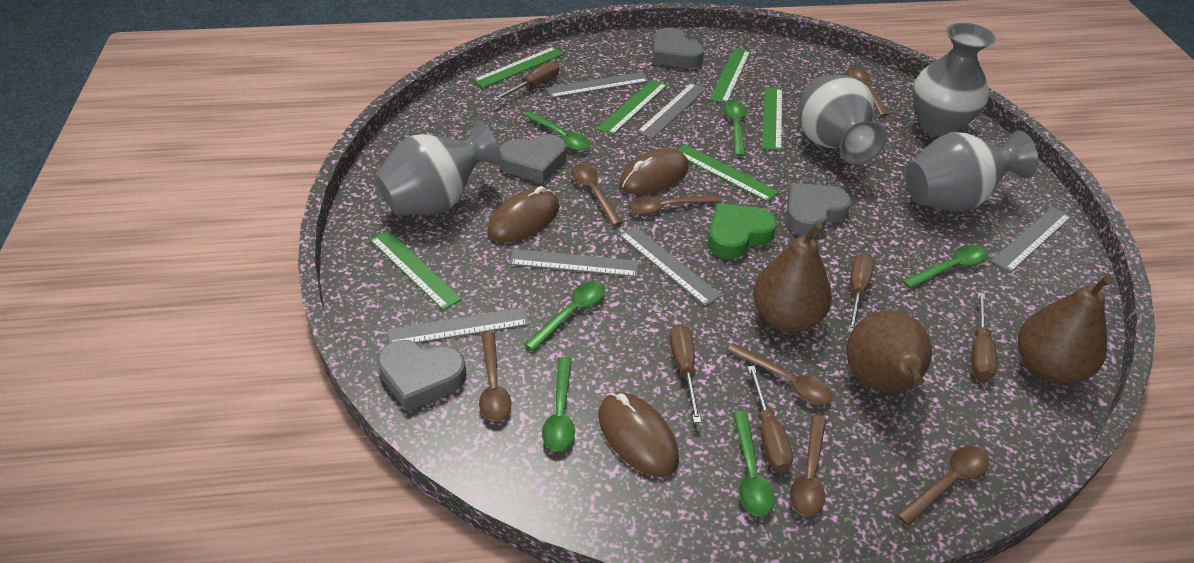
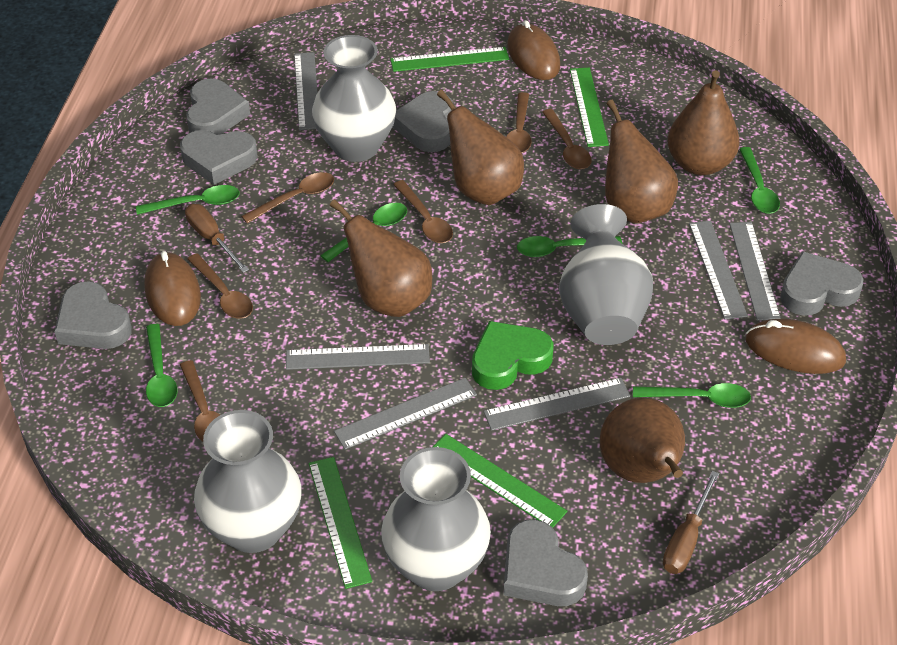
brown pear: 3 -> 5
brown screwdriver: 5 -> 2
brown spoon: 7 -> 6
green ruler: 6 -> 4
grey heart: 4 -> 6

